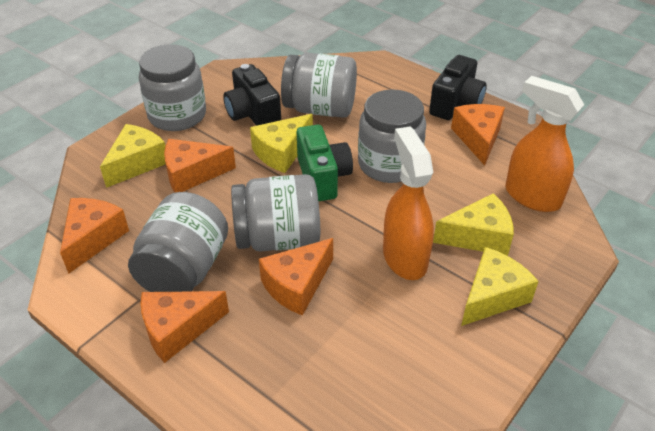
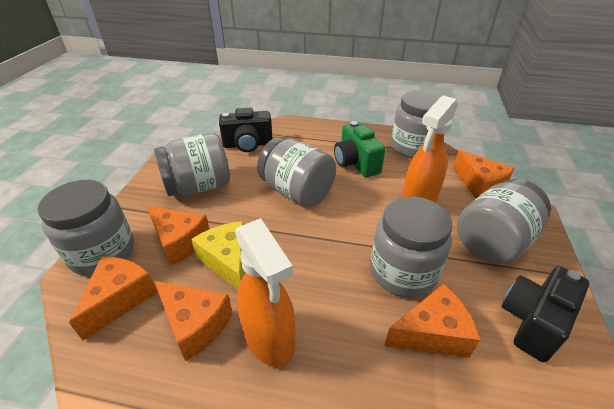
grey jar: 5 -> 6
yellow cheese: 4 -> 1

